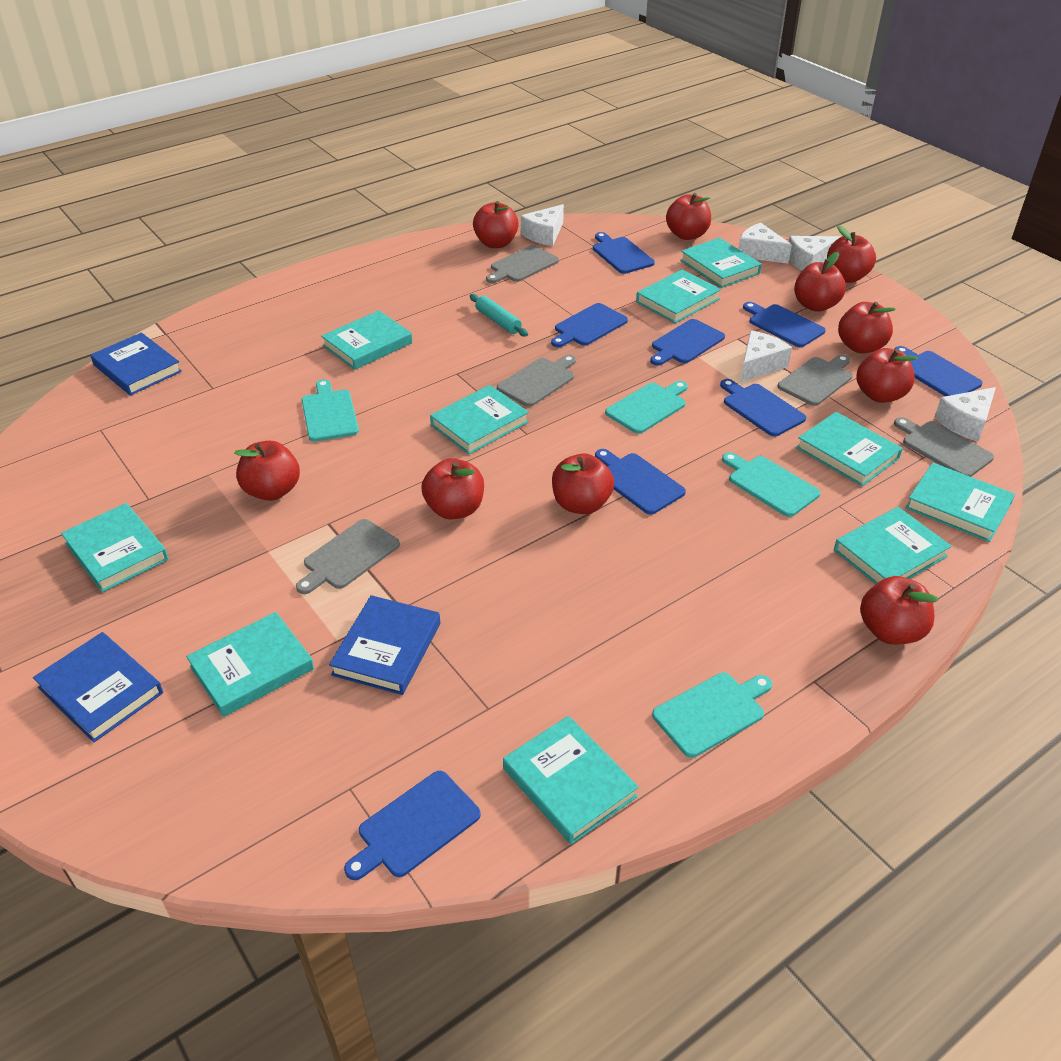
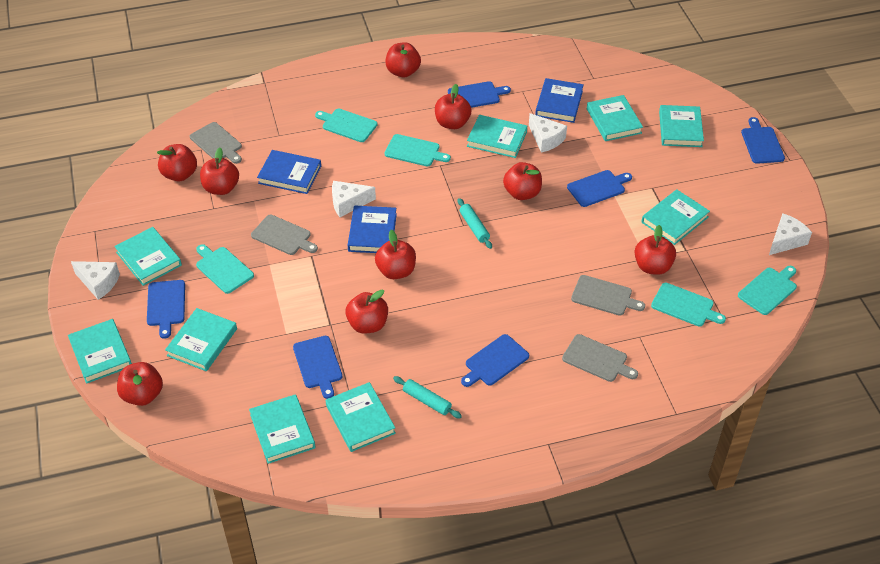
blue cutting board: 8 -> 6
grey cutting board: 5 -> 4
red apple: 10 -> 9
turquoise book: 10 -> 9
turquoise cutting board: 4 -> 5
turquoise rolling pin: 1 -> 2
white cheese: 5 -> 4

